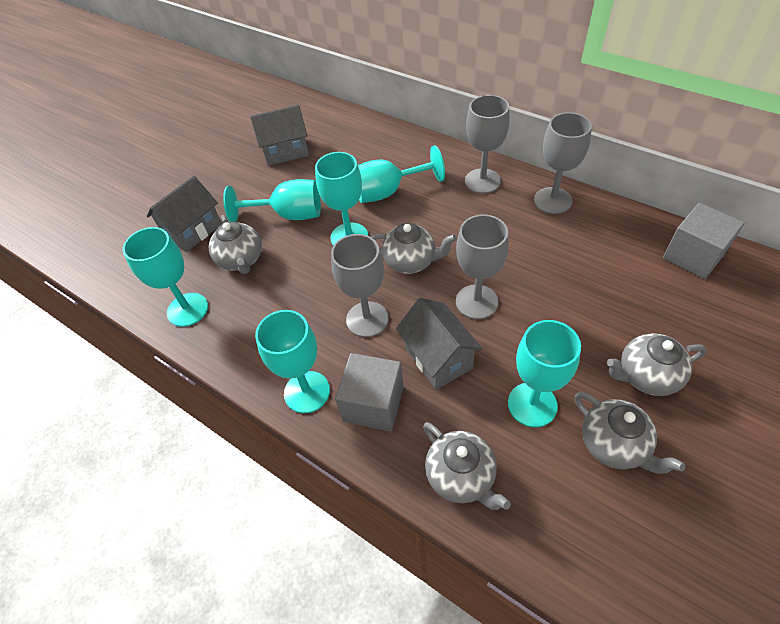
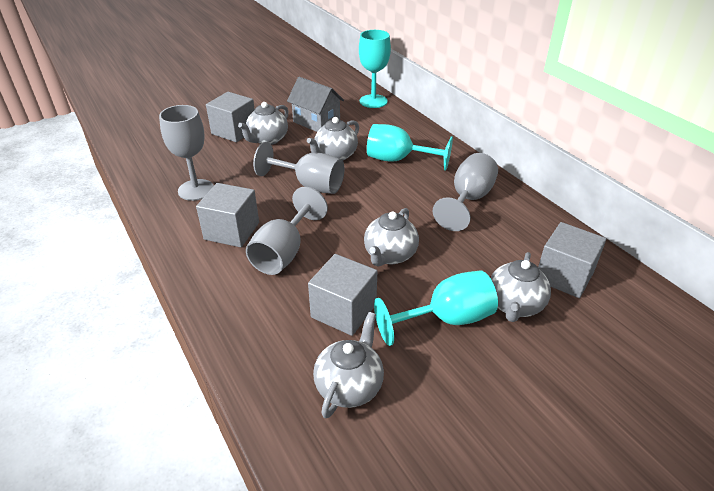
grey cube: 2 -> 4
grey house: 3 -> 1
turquoise goblet: 6 -> 3

